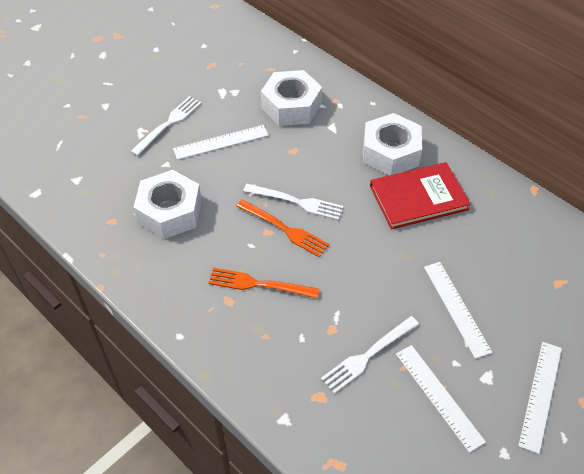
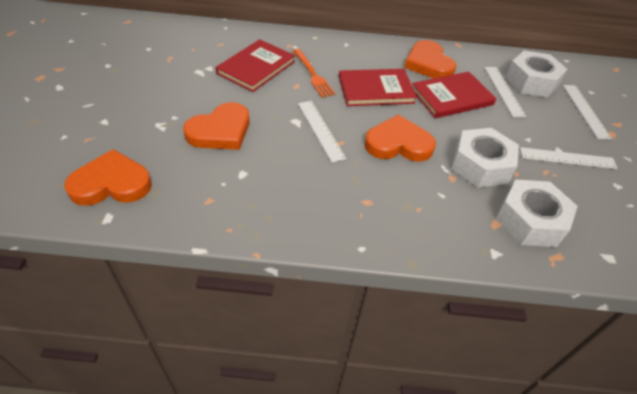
orange fork: 2 -> 1
orange heart: 0 -> 4
red book: 1 -> 3
white fork: 3 -> 0

